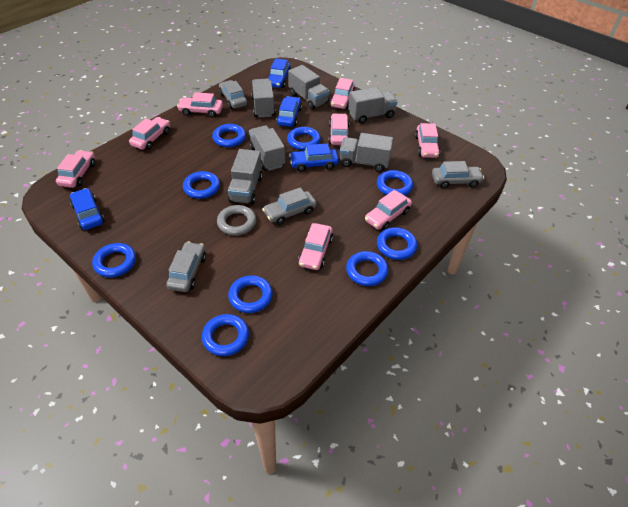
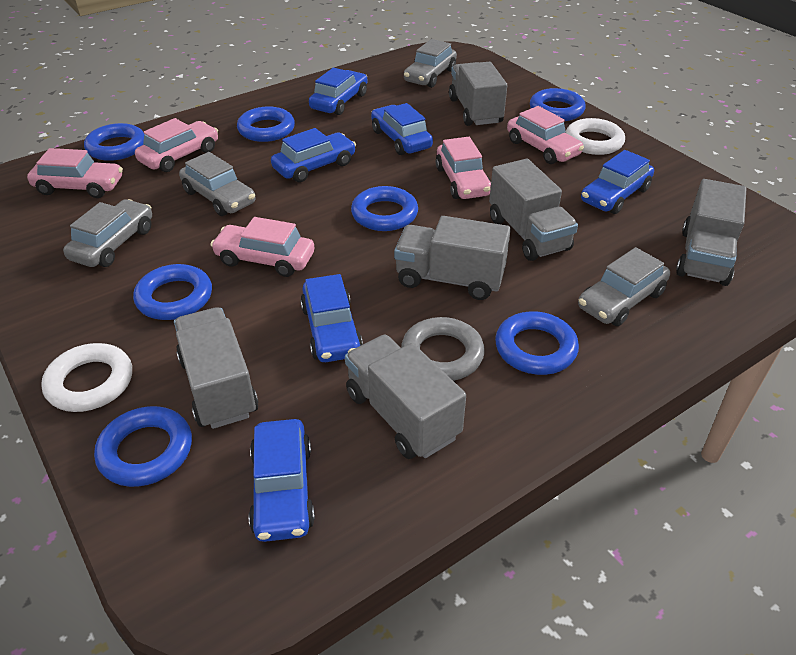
blue car: 4 -> 6
blue ring: 9 -> 7
pink car: 8 -> 5
white ring: 0 -> 2

